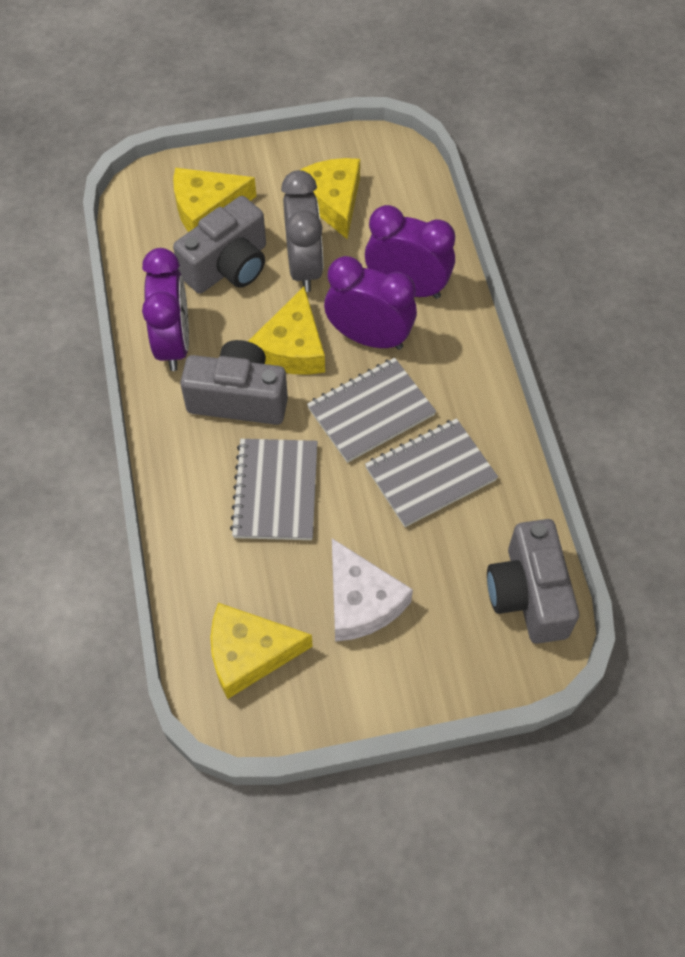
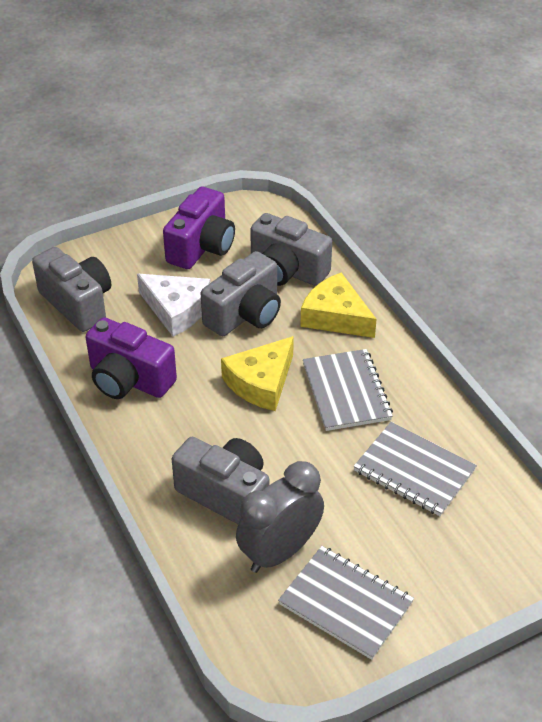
grey camera: 3 -> 4
purple camera: 0 -> 2
purple clock: 3 -> 0
yellow cheese: 4 -> 2

